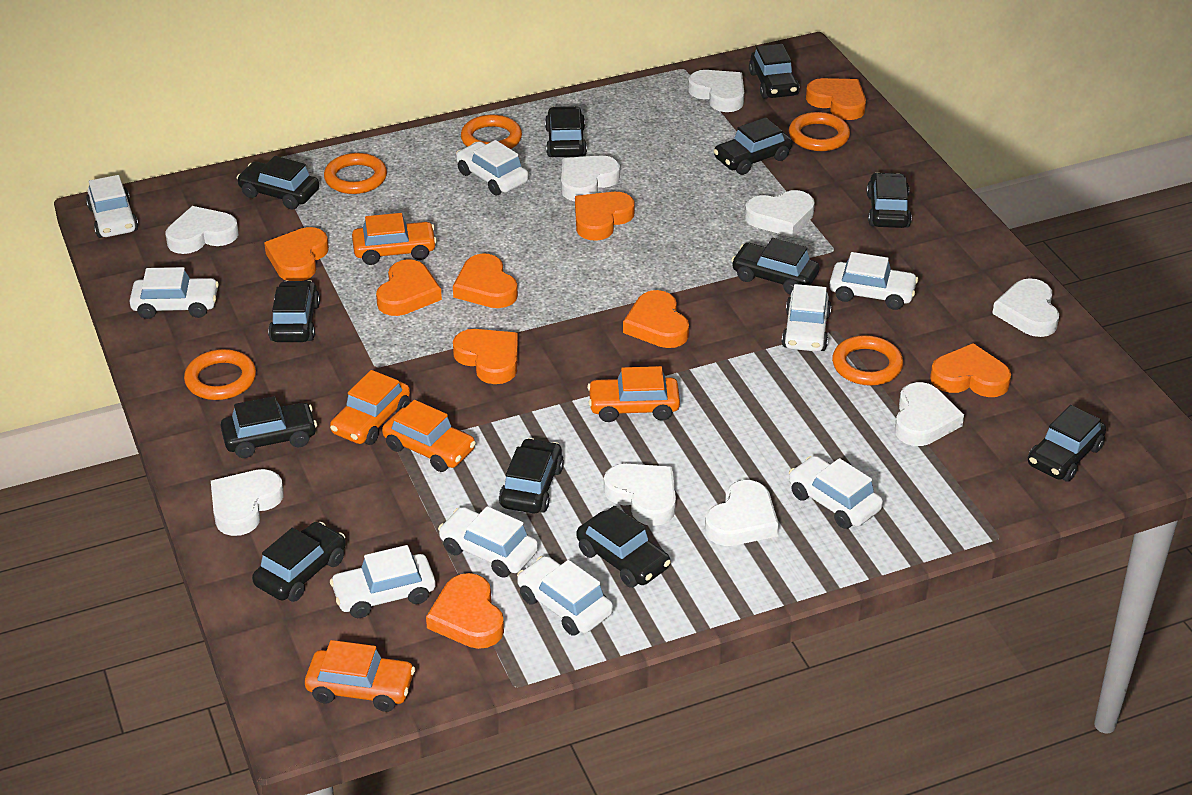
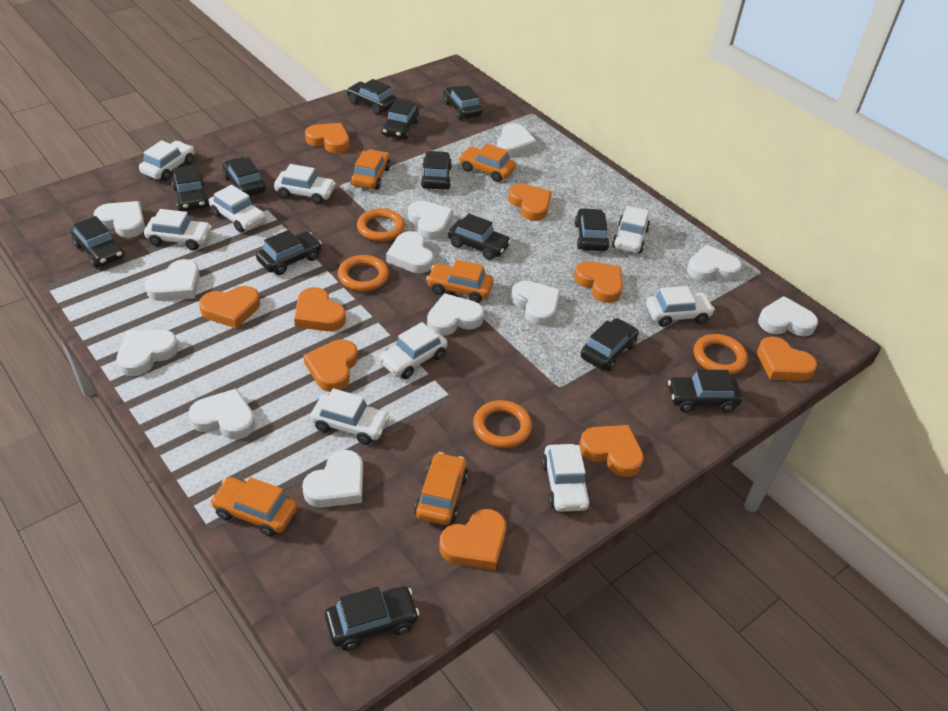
black car: 12 -> 13
orange ring: 5 -> 4
white heart: 9 -> 12

